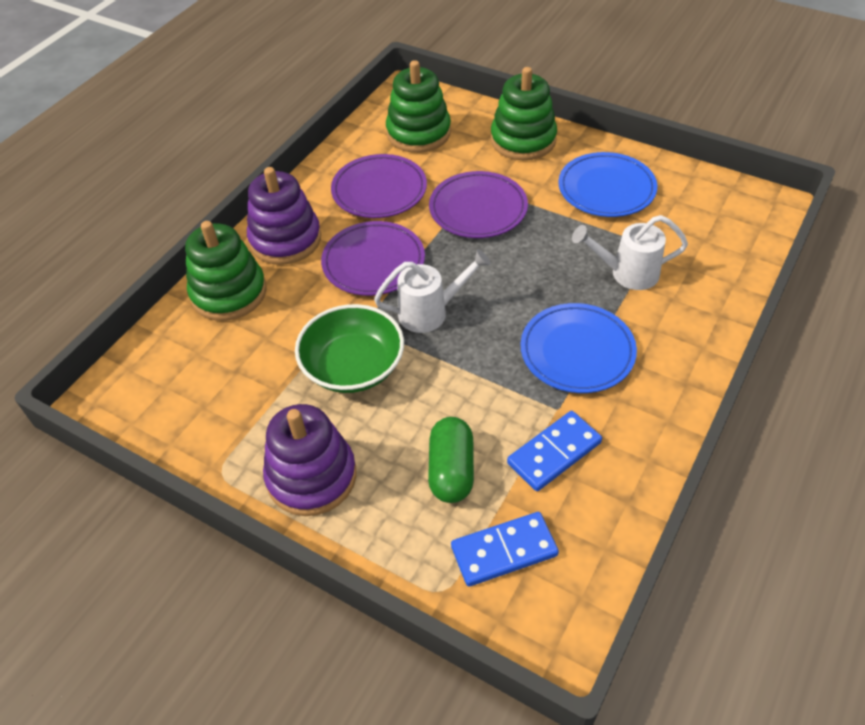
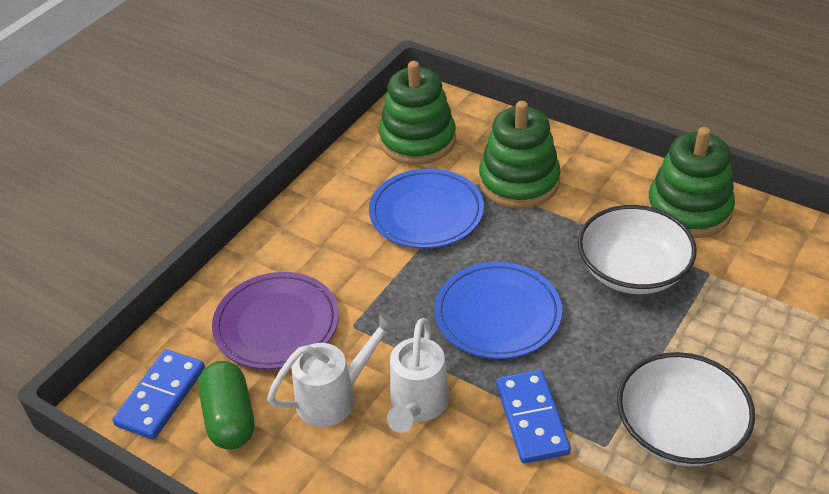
green bowl: 1 -> 0
purple plate: 3 -> 1
purple stacking toy: 2 -> 0
white bowl: 0 -> 2

